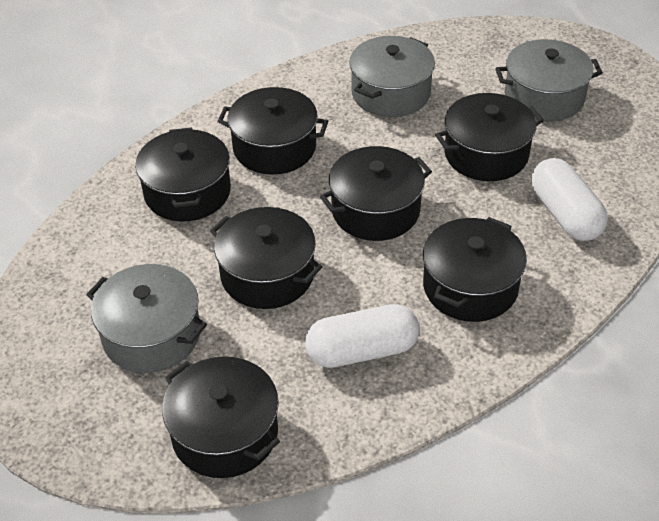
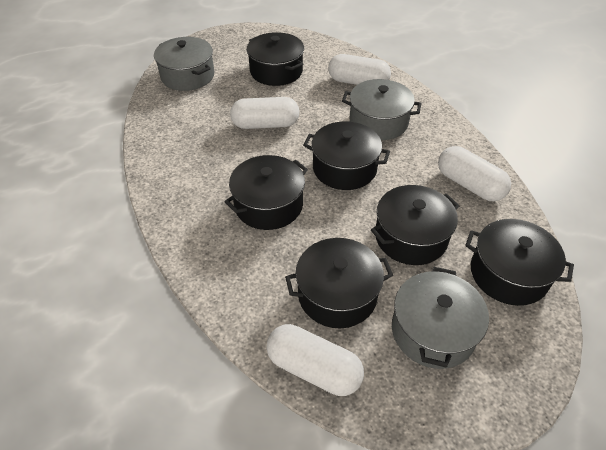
black pot: 7 -> 6
white capsule: 2 -> 4

